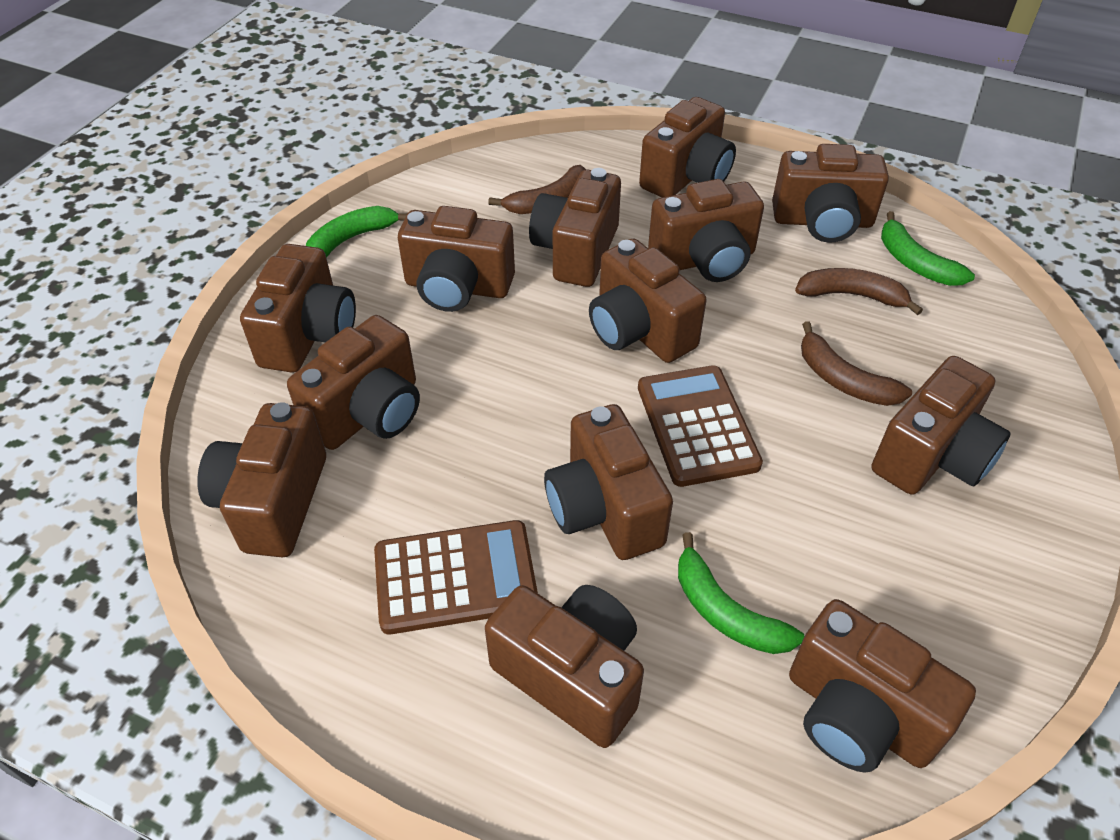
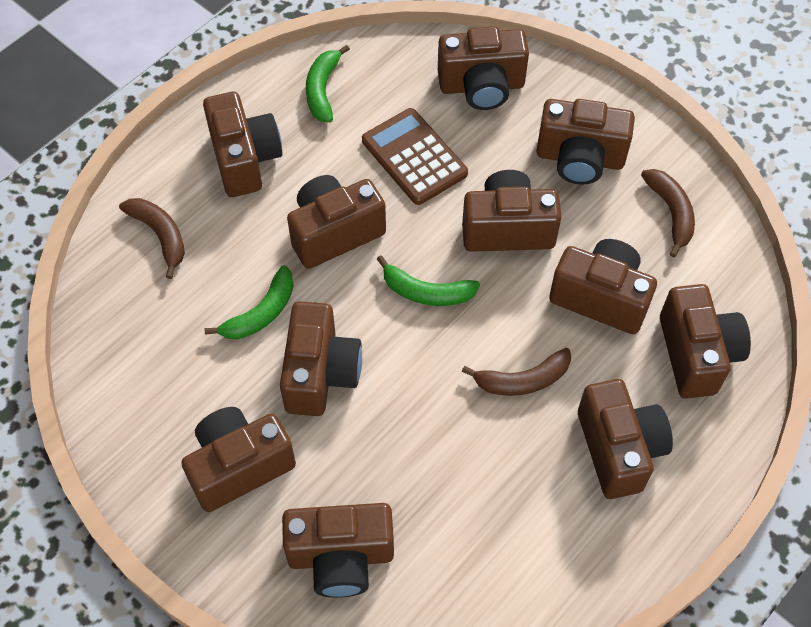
brown calculator: 2 -> 1
brown camera: 13 -> 11

